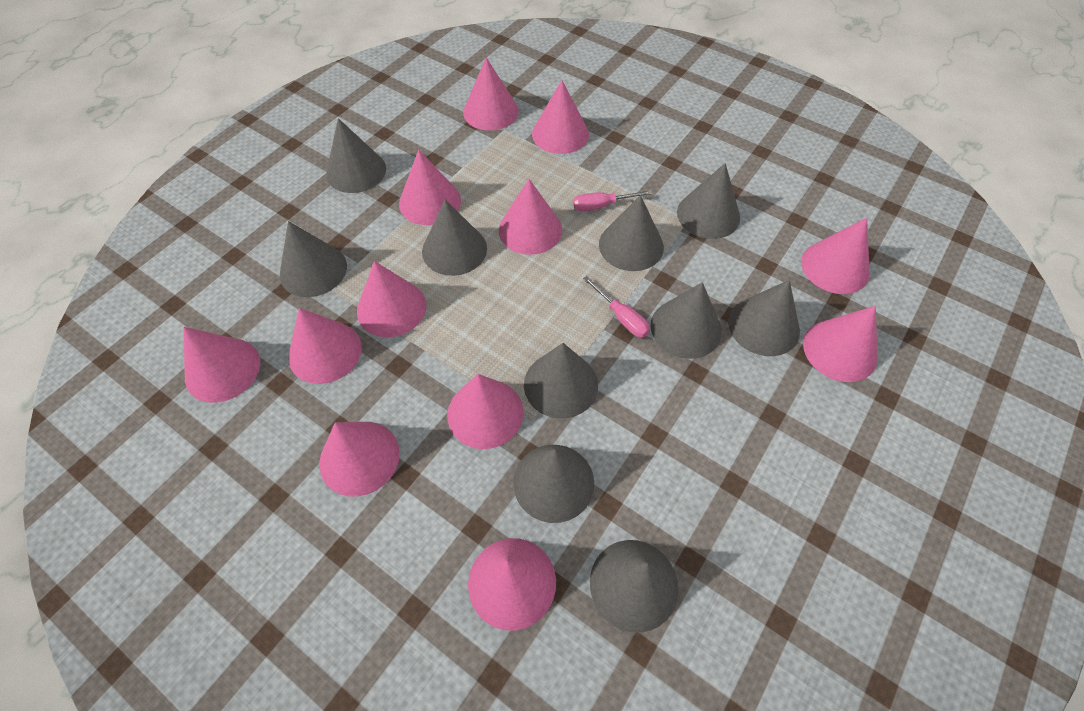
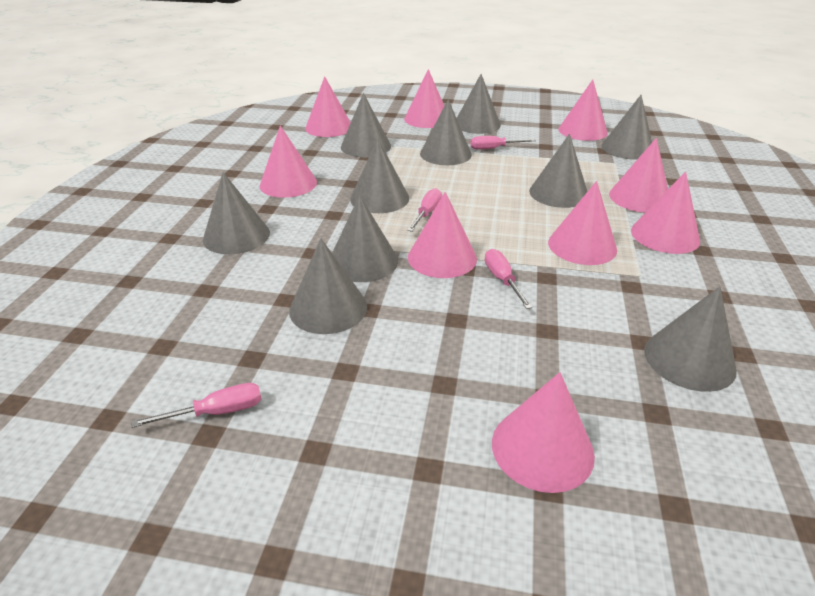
pink cone: 12 -> 9
pink screwdriver: 2 -> 4

